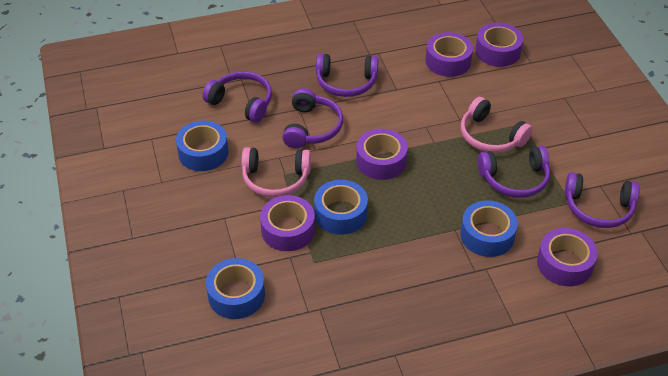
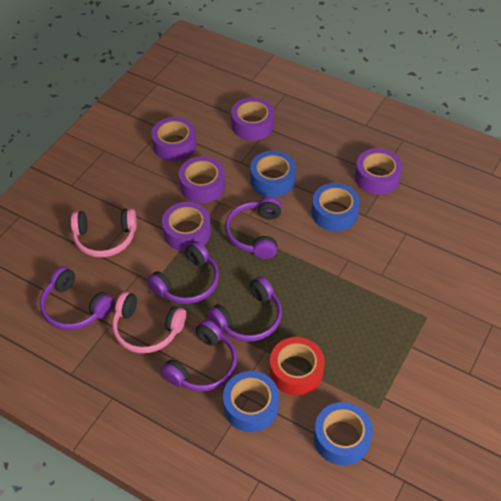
red tape: 0 -> 1

